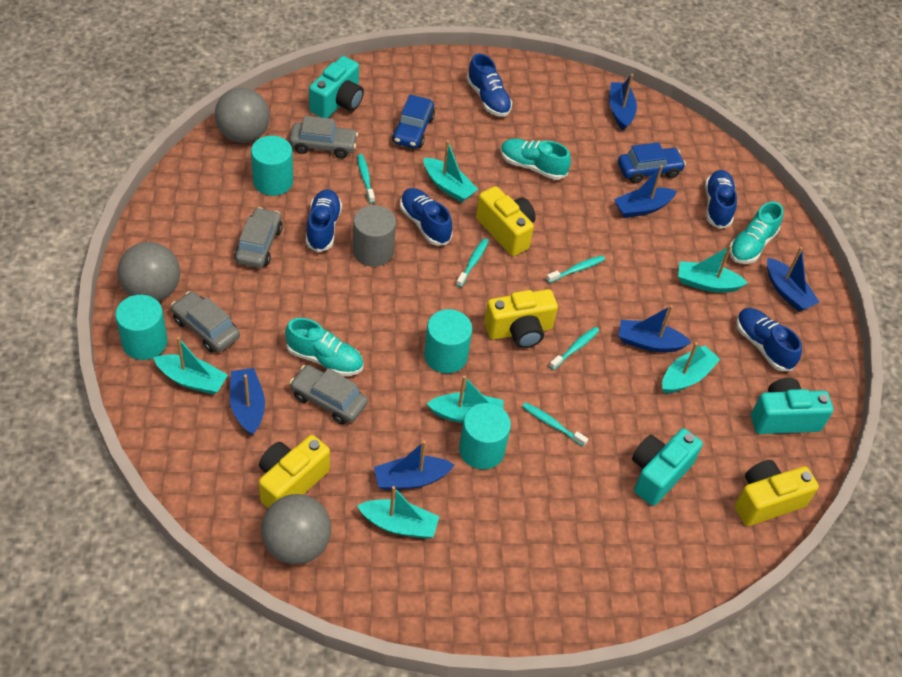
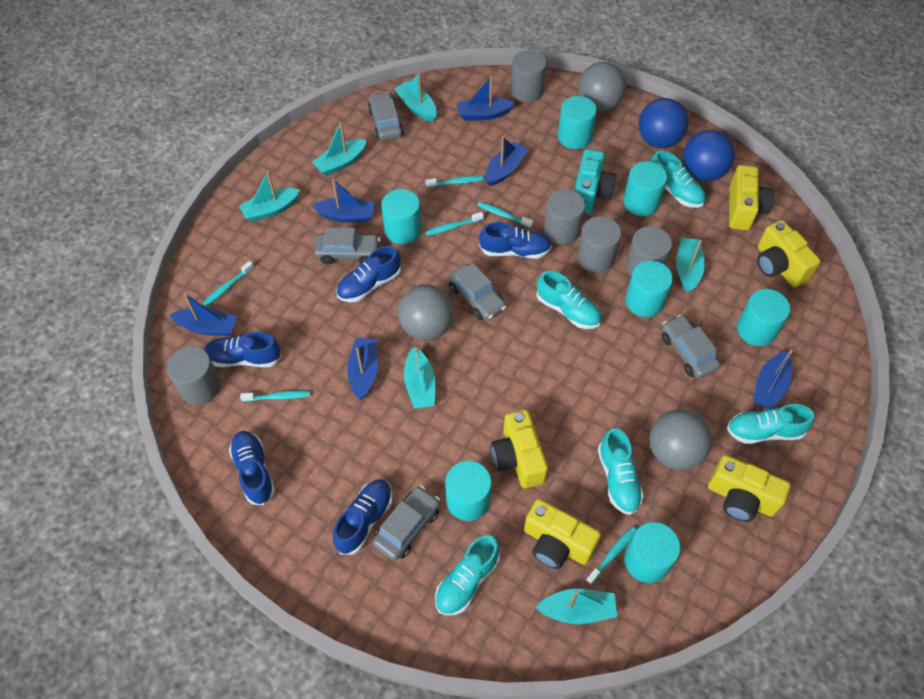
blue ball: 0 -> 2
blue car: 2 -> 0
grey car: 4 -> 5
grey cylinder: 1 -> 5
turquoise camera: 3 -> 1
turquoise cylinder: 4 -> 7
turquoise shoe: 3 -> 5
turquoise toothbrush: 5 -> 6
yellow camera: 4 -> 5

